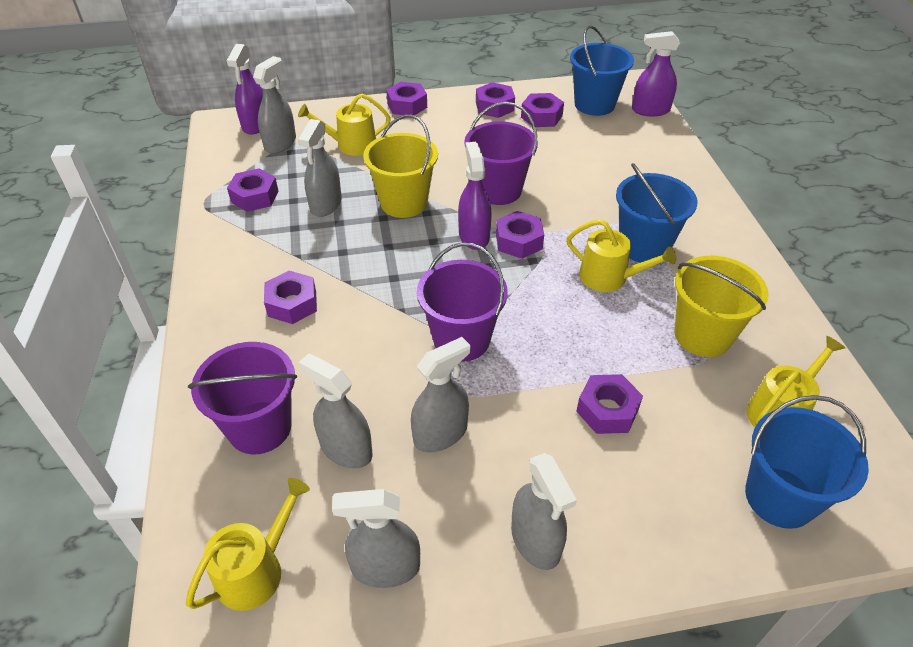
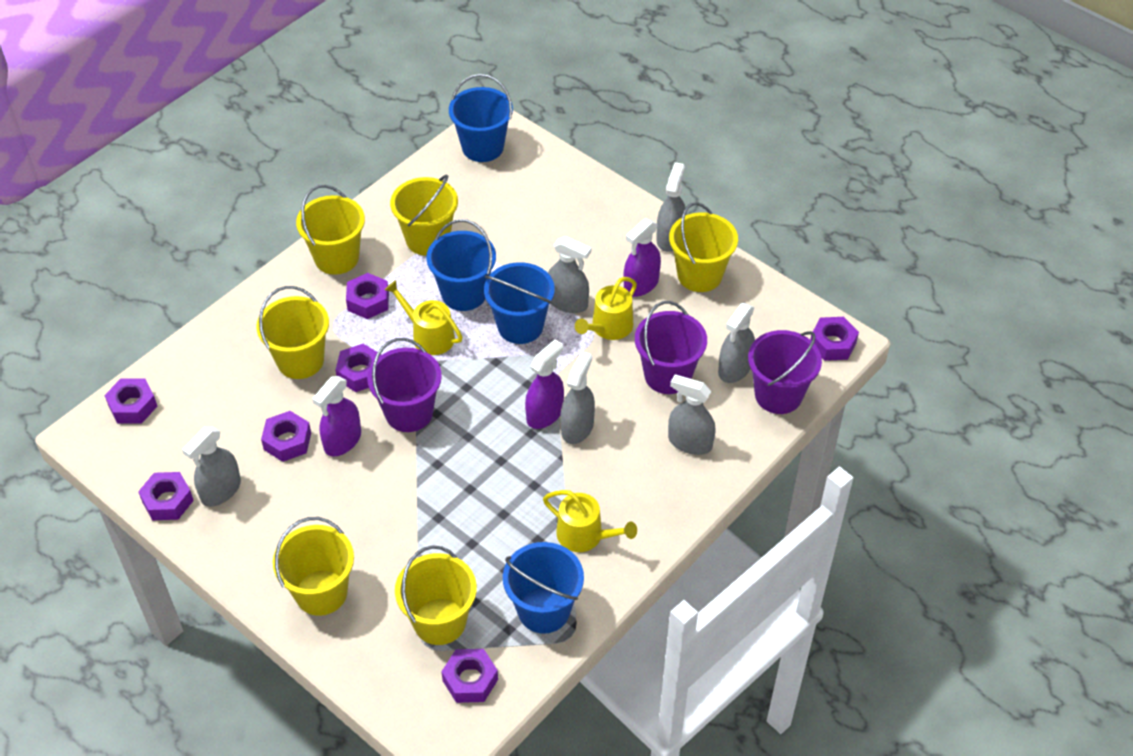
blue bucket: 3 -> 4
yellow bucket: 2 -> 6
yellow watering can: 4 -> 3

